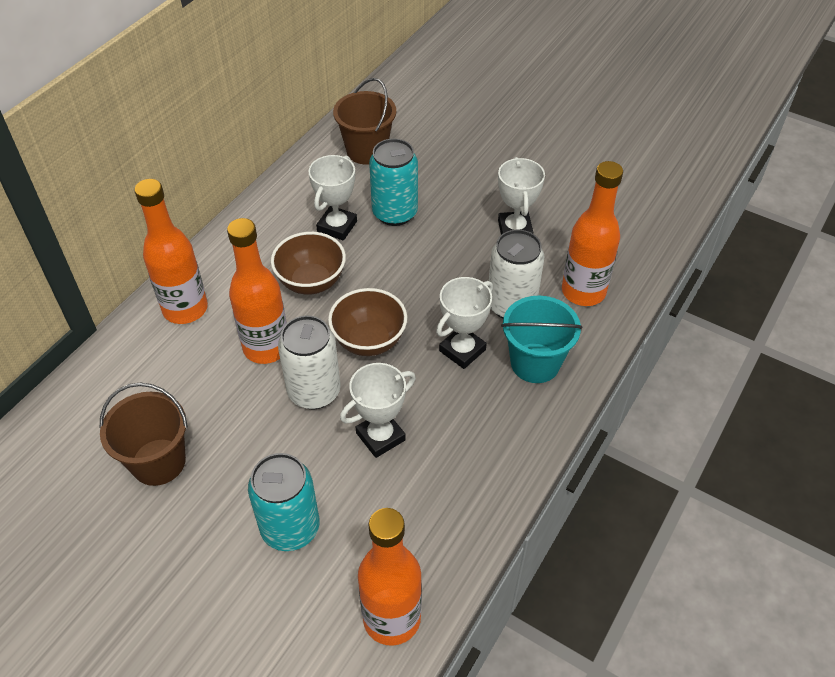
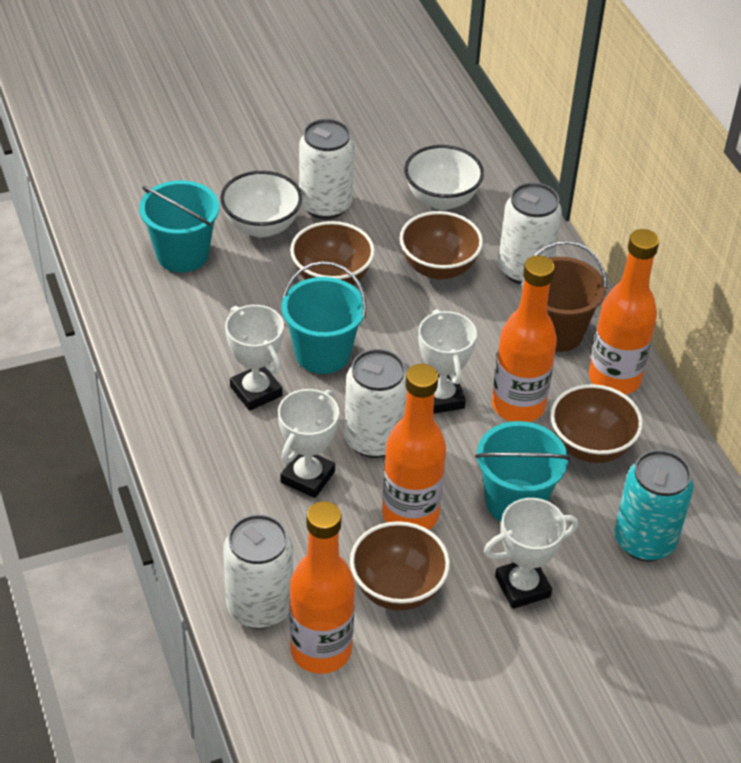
brown bowl: 2 -> 4
brown bucket: 2 -> 1
turquoise bucket: 1 -> 3
turquoise can: 2 -> 1
white bowl: 0 -> 2
white can: 2 -> 4

